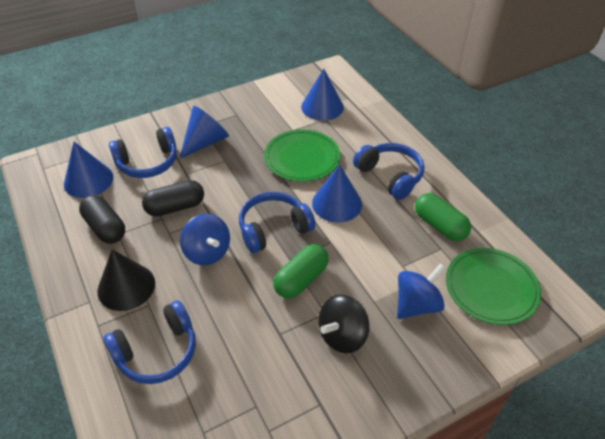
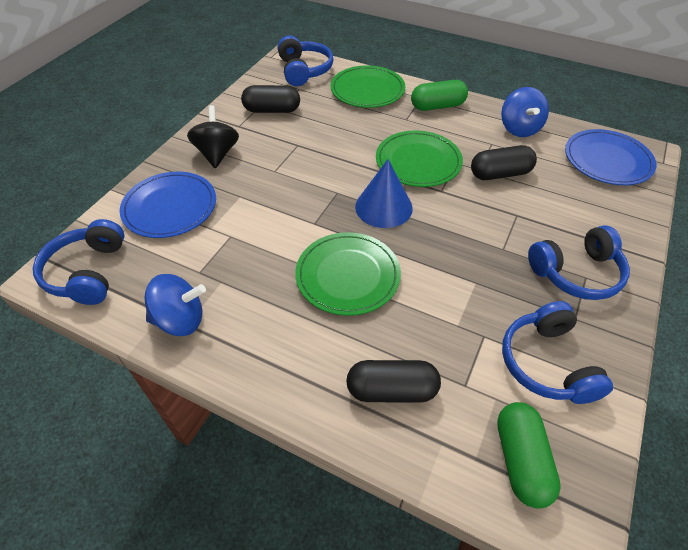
black capsule: 2 -> 3
black cone: 1 -> 0
blue cone: 4 -> 1
blue plate: 0 -> 2
green plate: 2 -> 3

